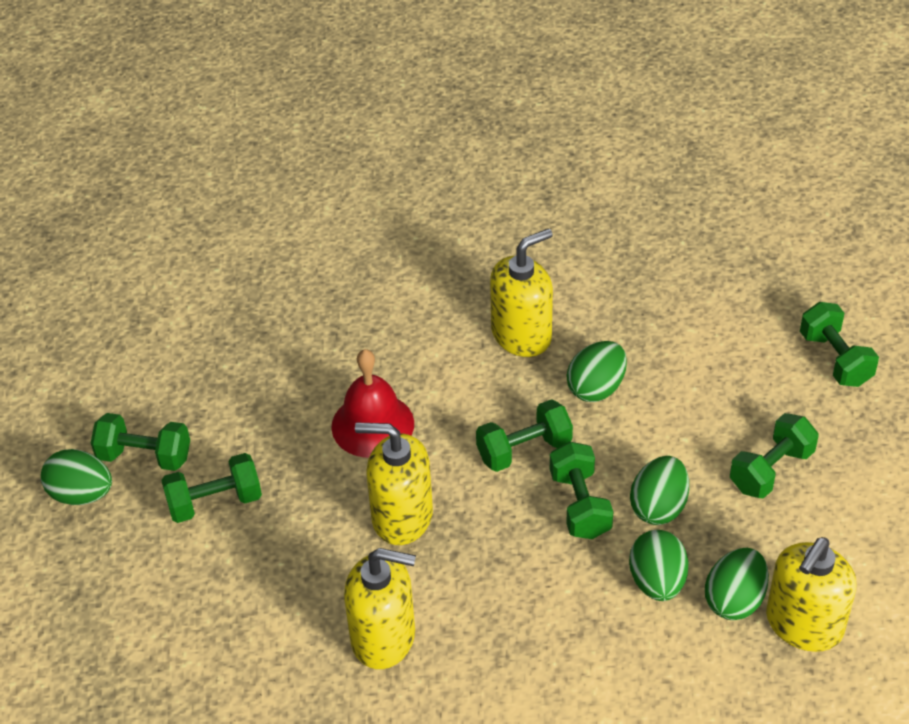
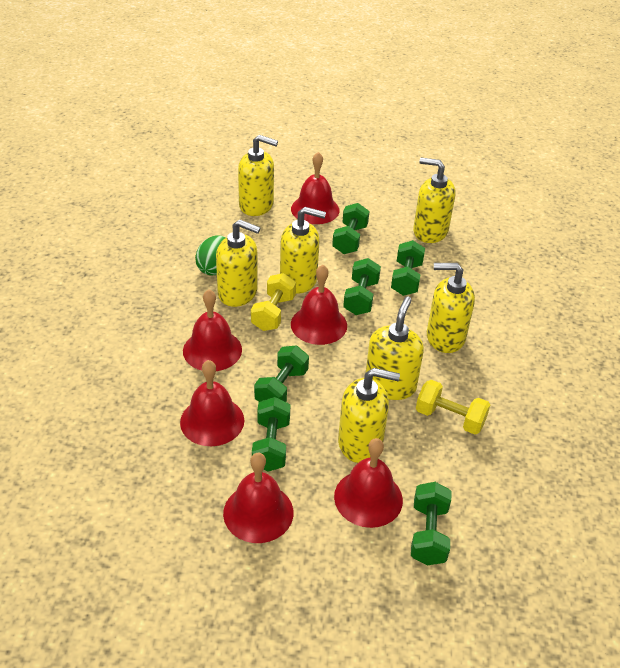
green egg: 5 -> 1
red bell: 1 -> 6
yellow dumbbell: 0 -> 2
yellow soap dispenser: 4 -> 7

